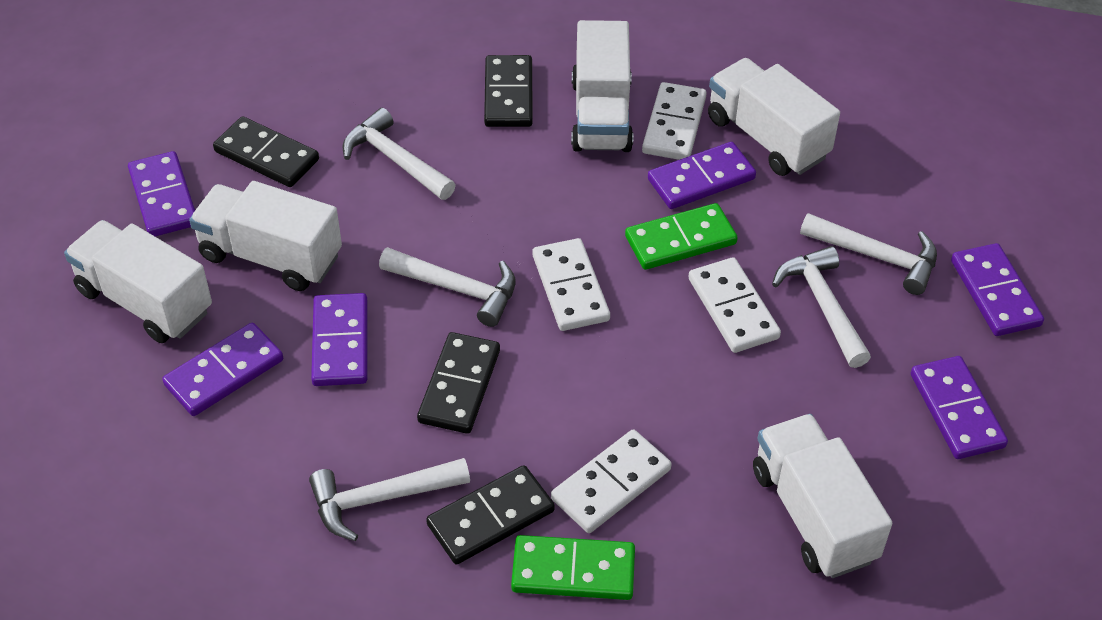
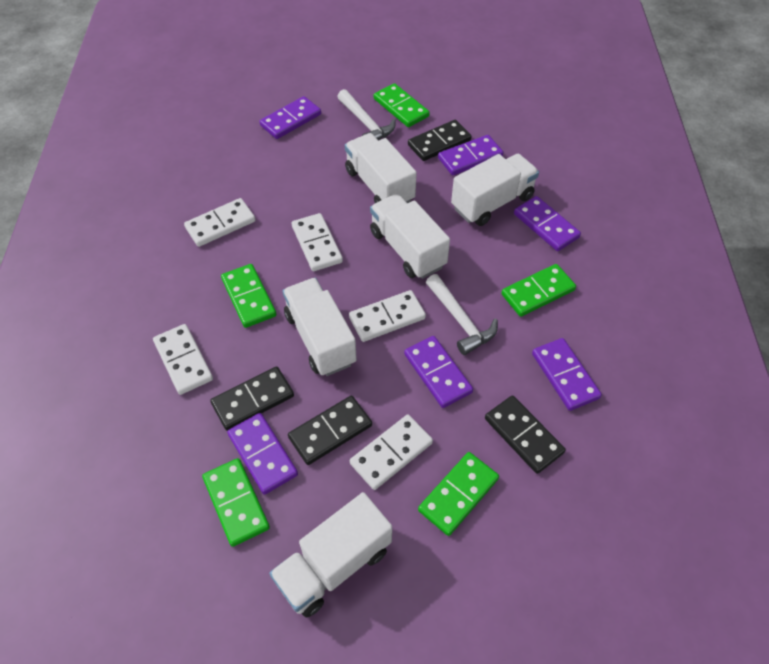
green domino: 2 -> 5
white domino: 4 -> 5
white hammer: 5 -> 2

